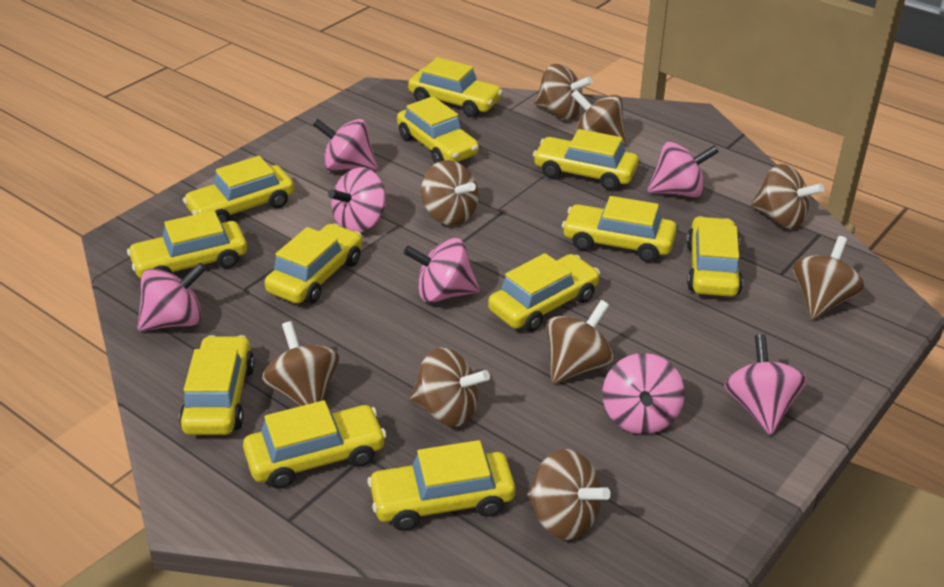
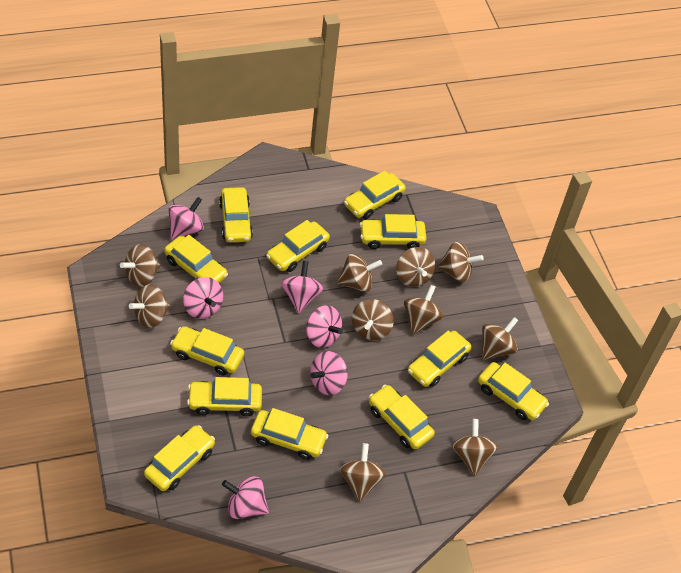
brown spinning top: 9 -> 10
pink spinning top: 7 -> 6

